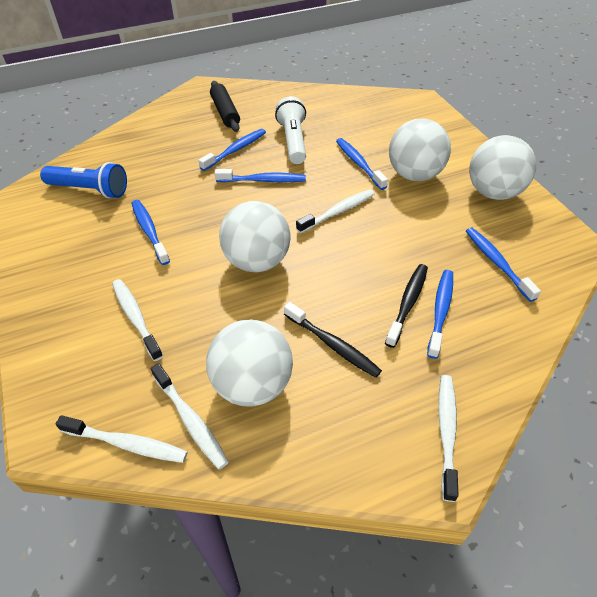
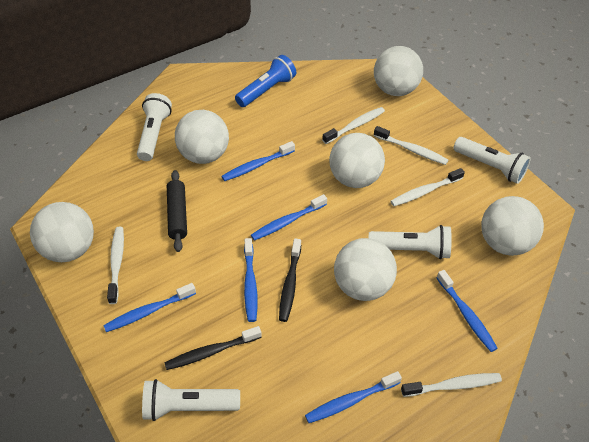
white ball: 4 -> 6
white flashlight: 1 -> 4

